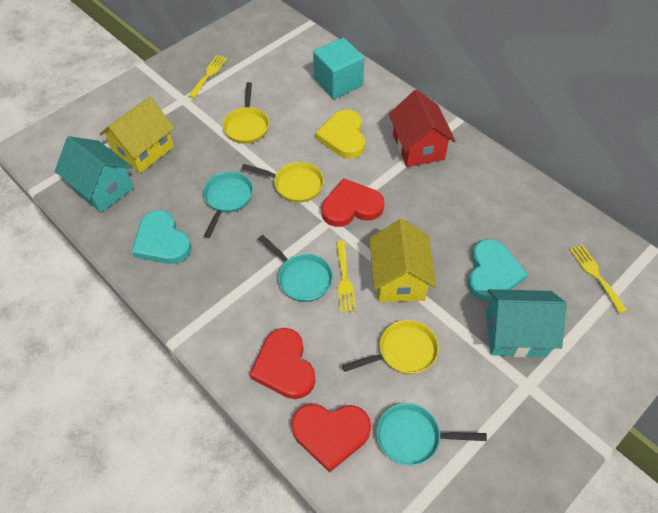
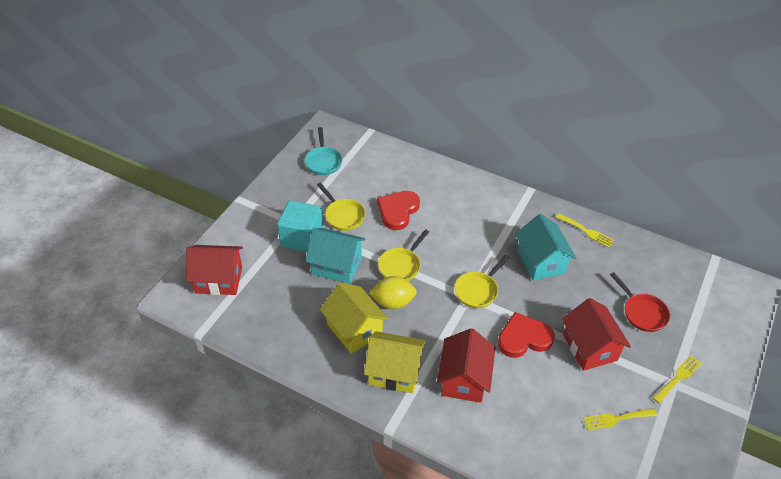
red heart: 3 -> 2
red house: 1 -> 3
red pan: 0 -> 1
turquoise heart: 2 -> 0
turquoise pan: 3 -> 1
yellow heart: 1 -> 0
yellow lemon: 0 -> 1

